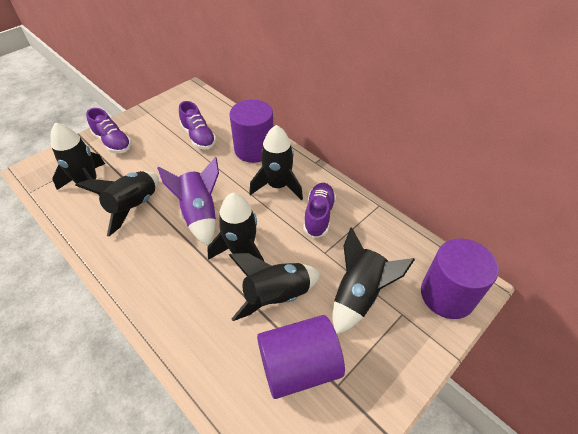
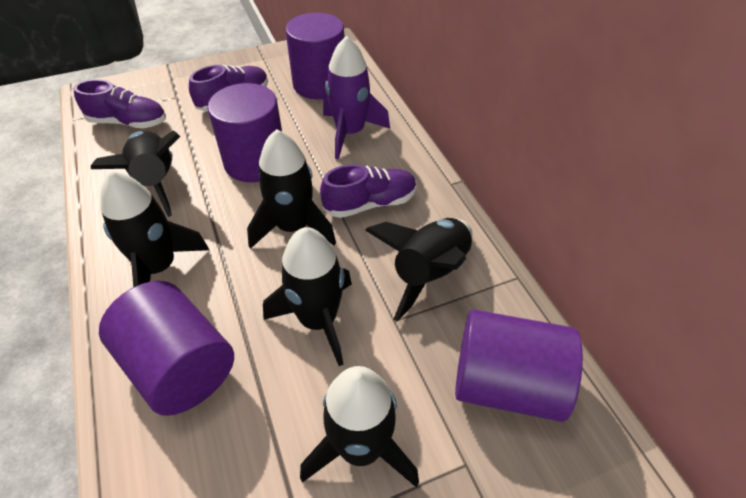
purple cylinder: 3 -> 4

